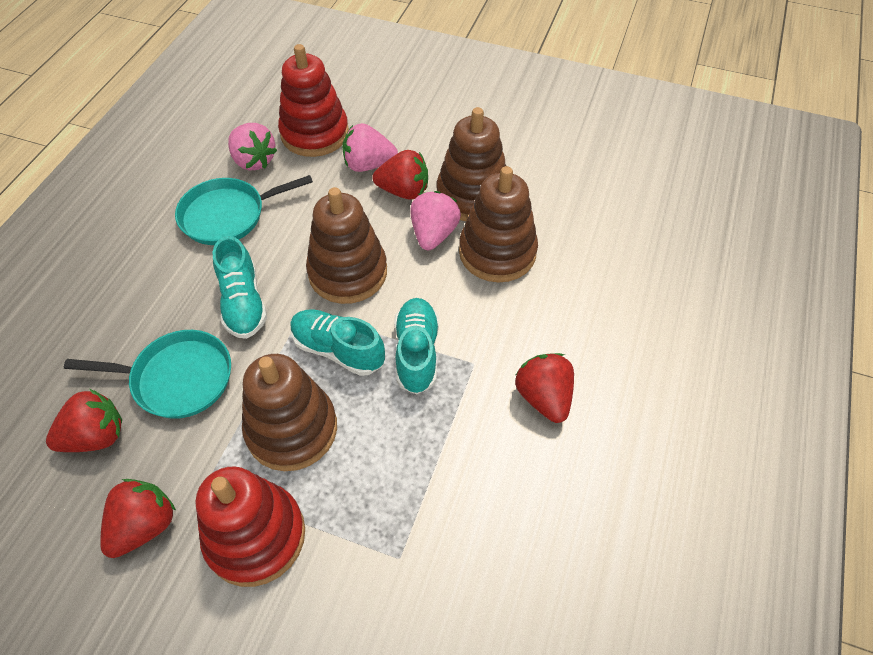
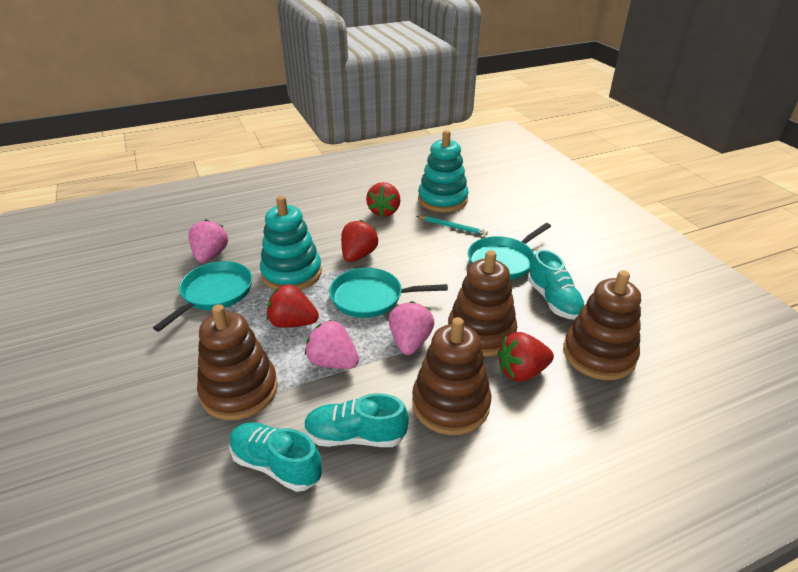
red stacking toy: 2 -> 0
turquoise pan: 2 -> 3
turquoise pencil: 0 -> 1
turquoise stacking toy: 0 -> 2

